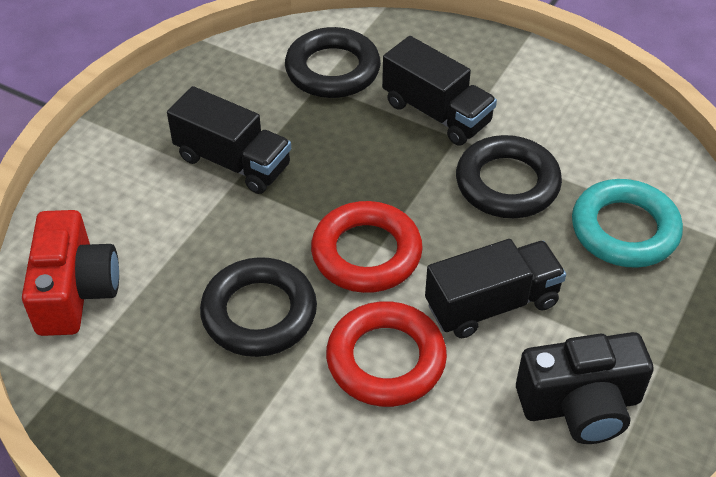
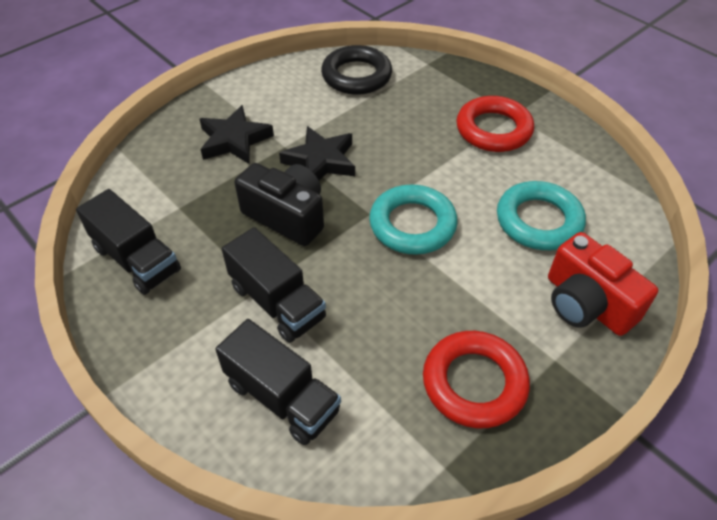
black ring: 3 -> 1
black star: 0 -> 2
turquoise ring: 1 -> 2

